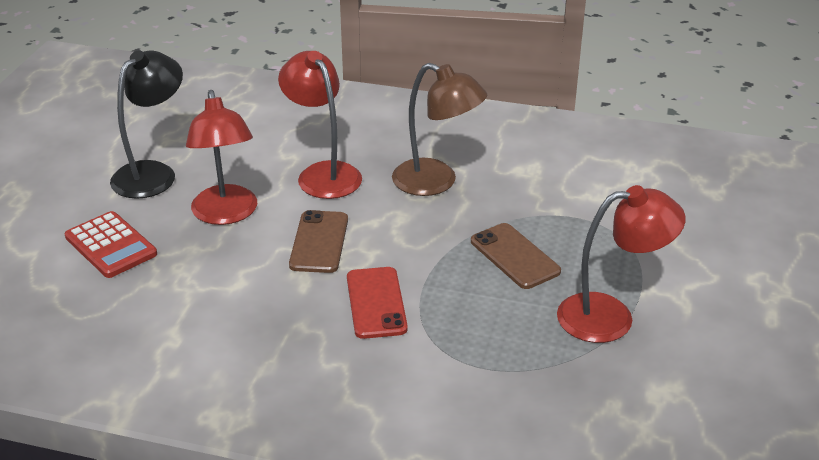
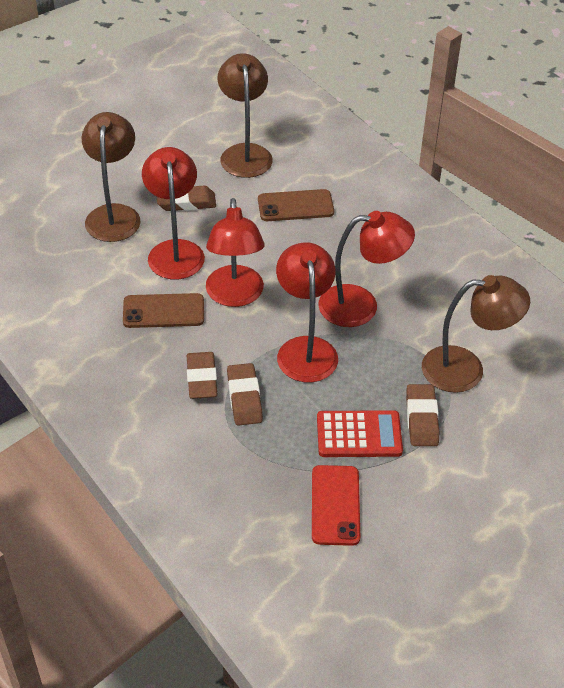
black lamp: 1 -> 0
brown eraser: 0 -> 4
brown lamp: 1 -> 3
red lamp: 3 -> 4

